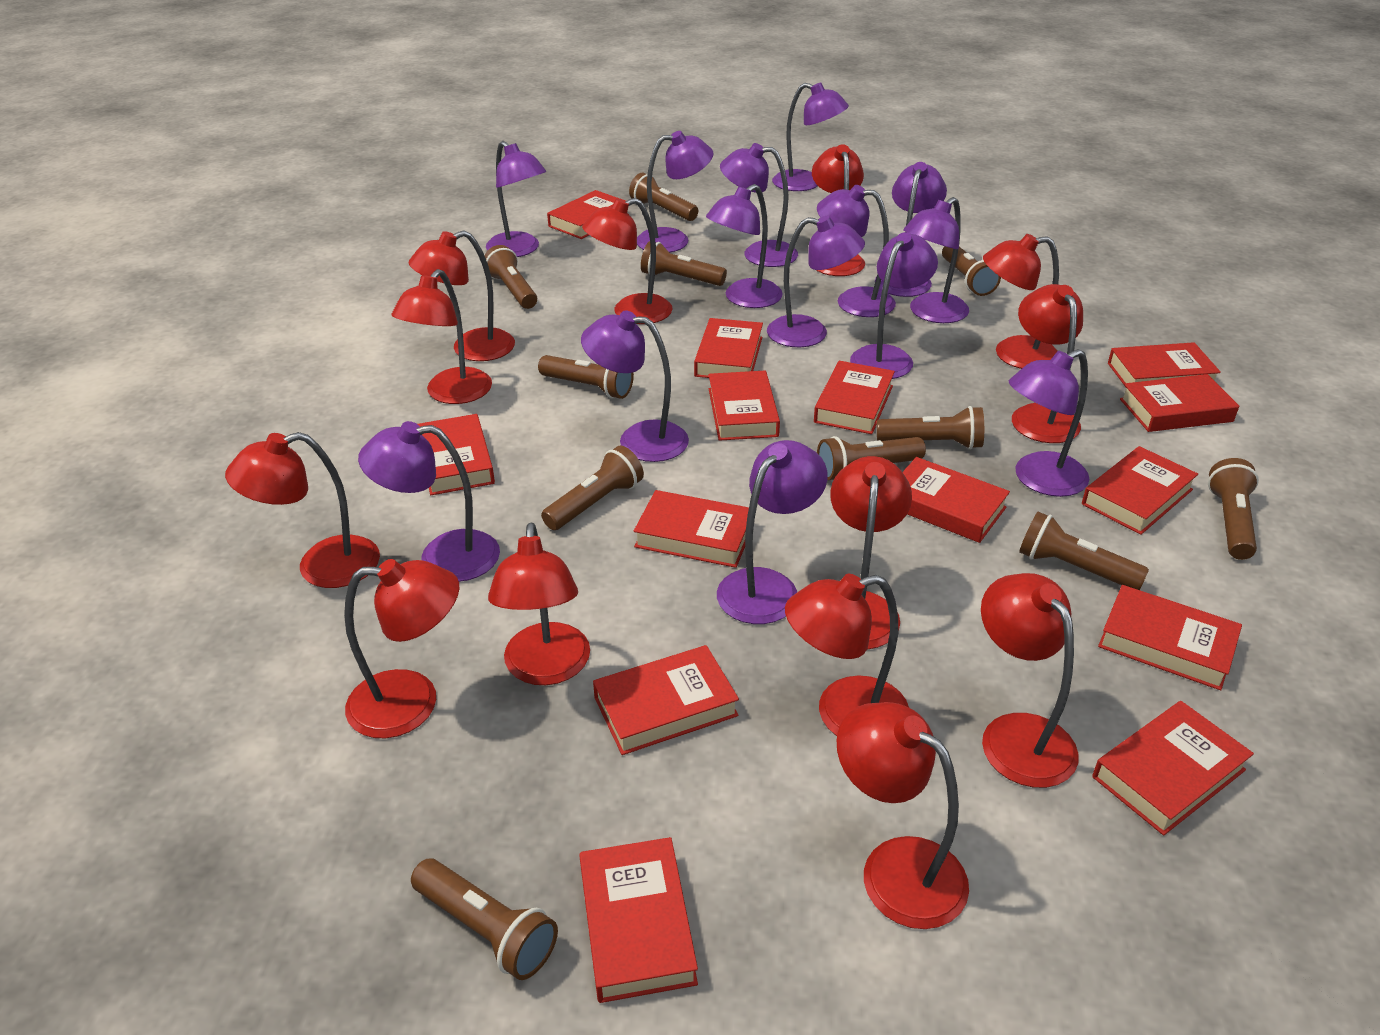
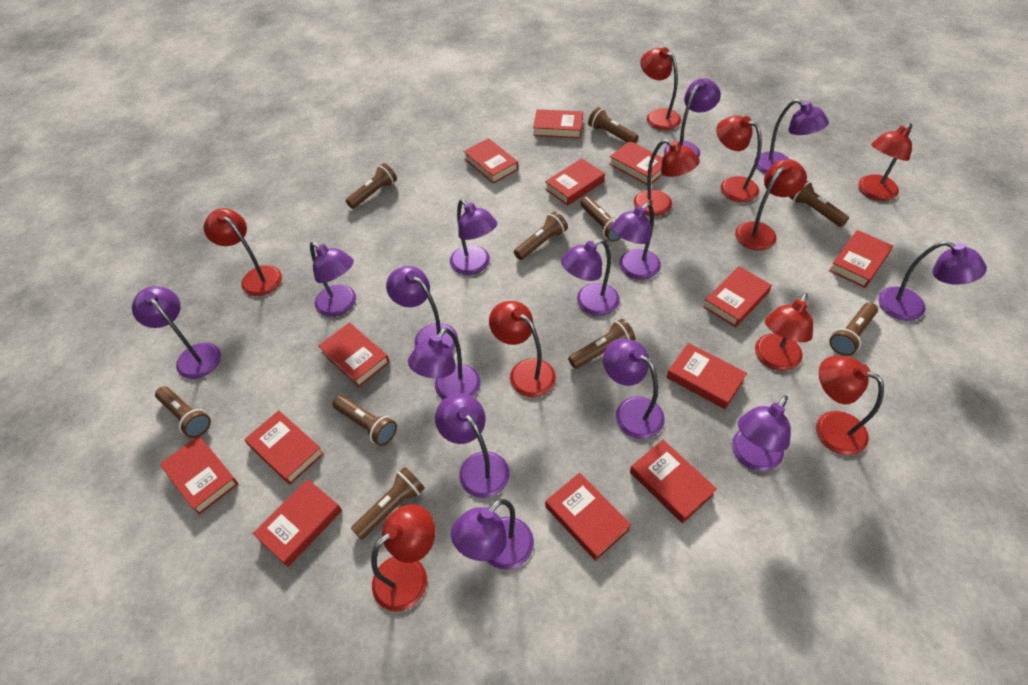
brown flashlight: 11 -> 10
red book: 14 -> 13
red lamp: 13 -> 10

